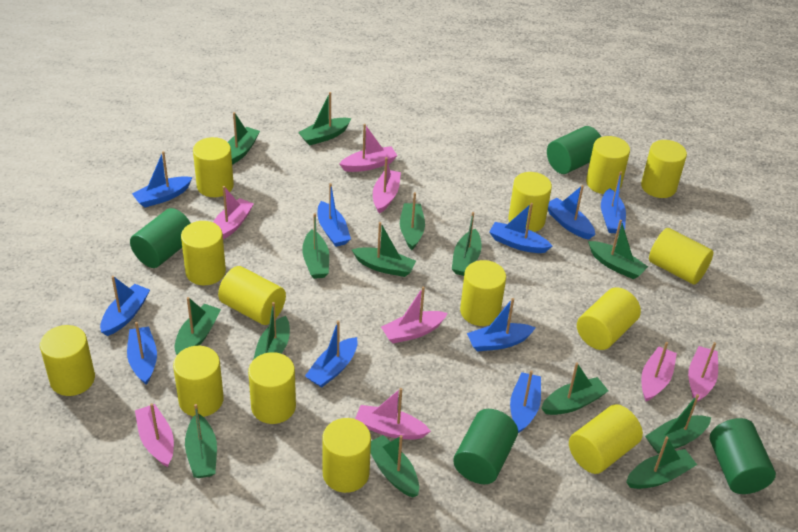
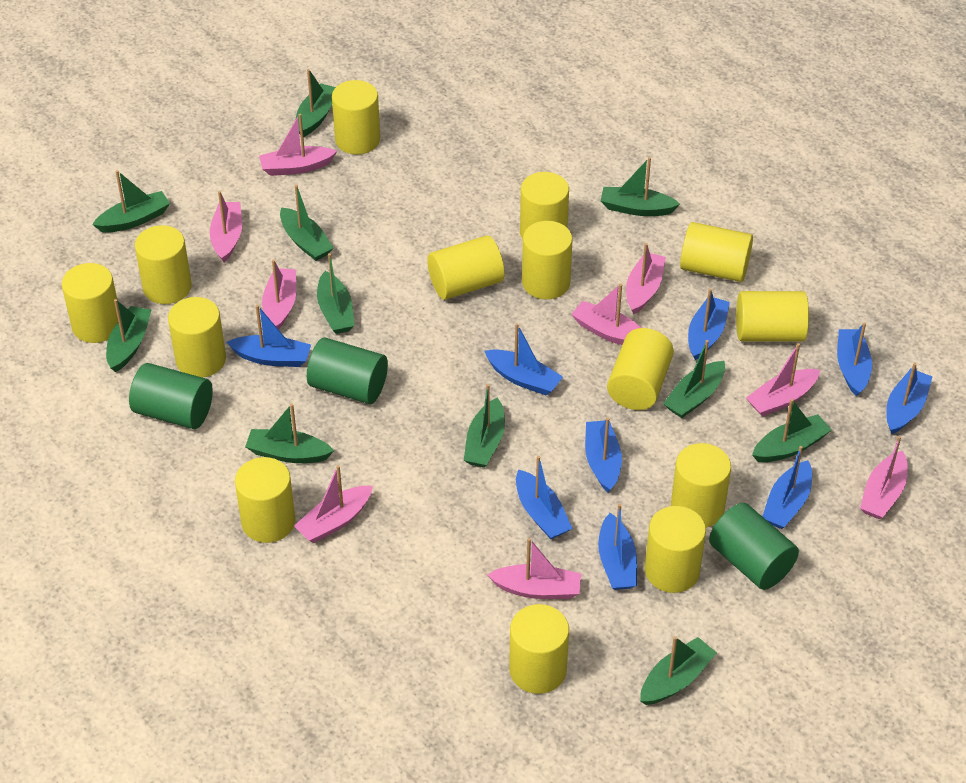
blue boat: 10 -> 9
green boat: 14 -> 11
green cylinder: 4 -> 3
pink boat: 8 -> 9

